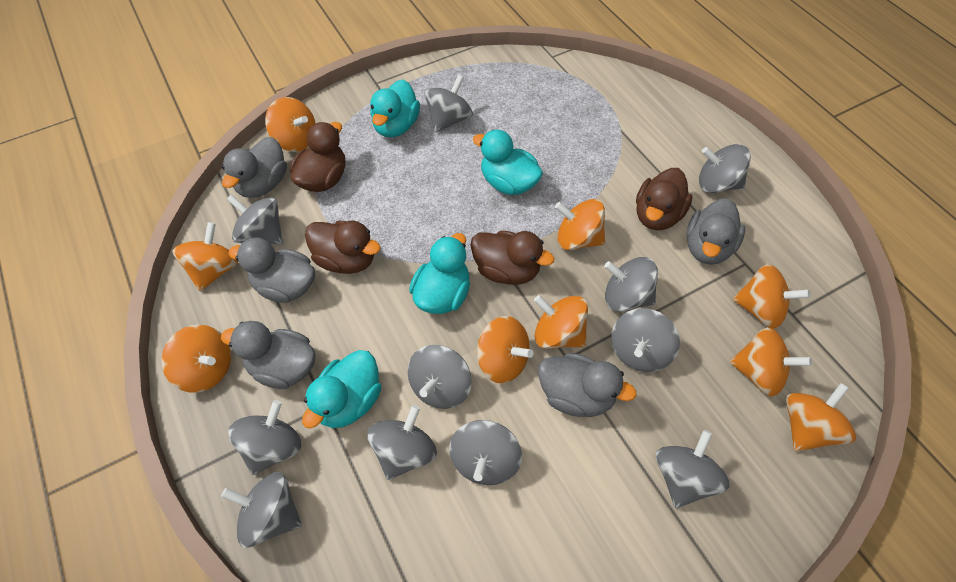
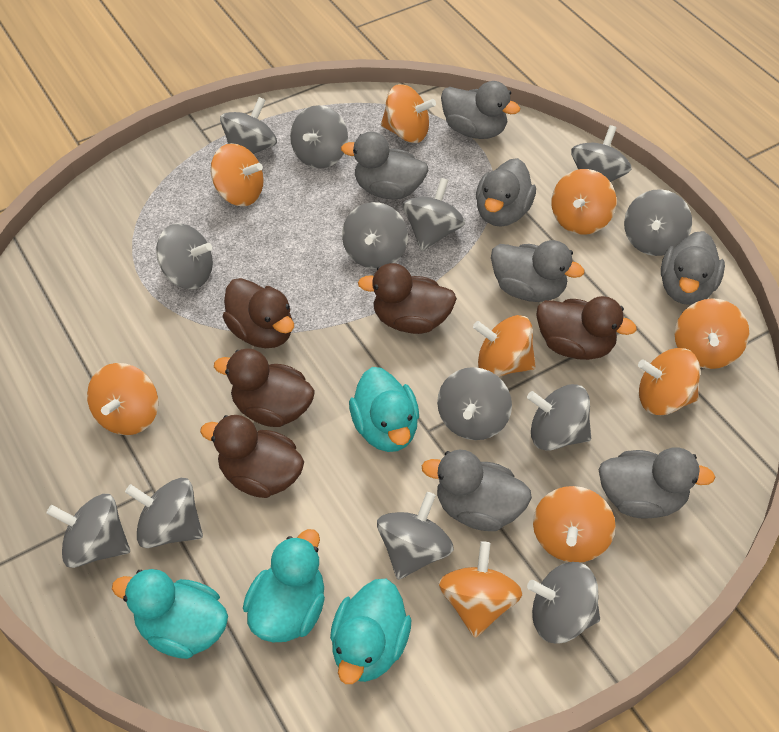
brown duck: 4 -> 5
grey duck: 5 -> 7
grey spinning top: 11 -> 13

